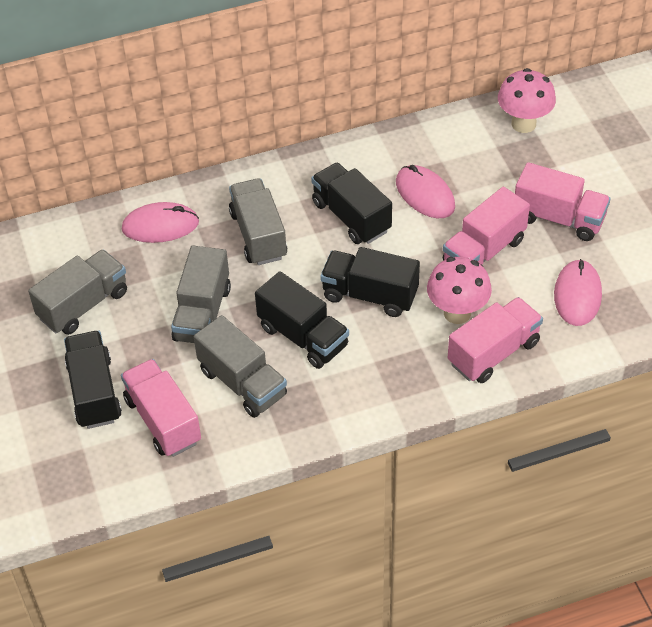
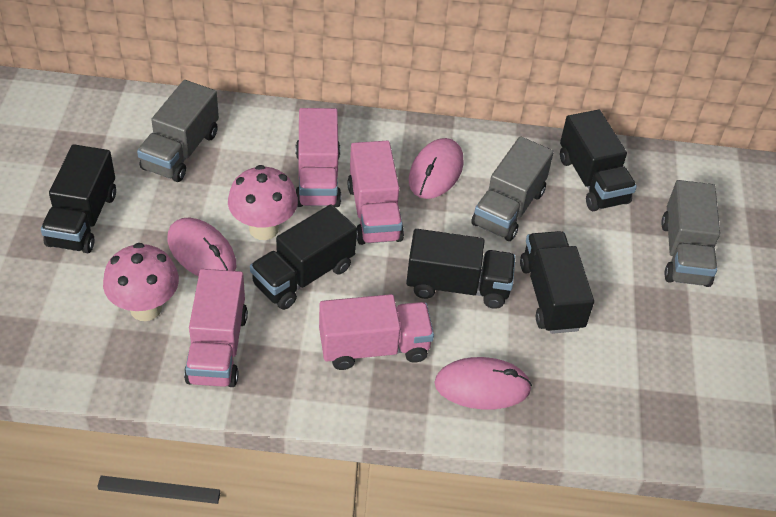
black truck: 4 -> 5
grey truck: 4 -> 3

